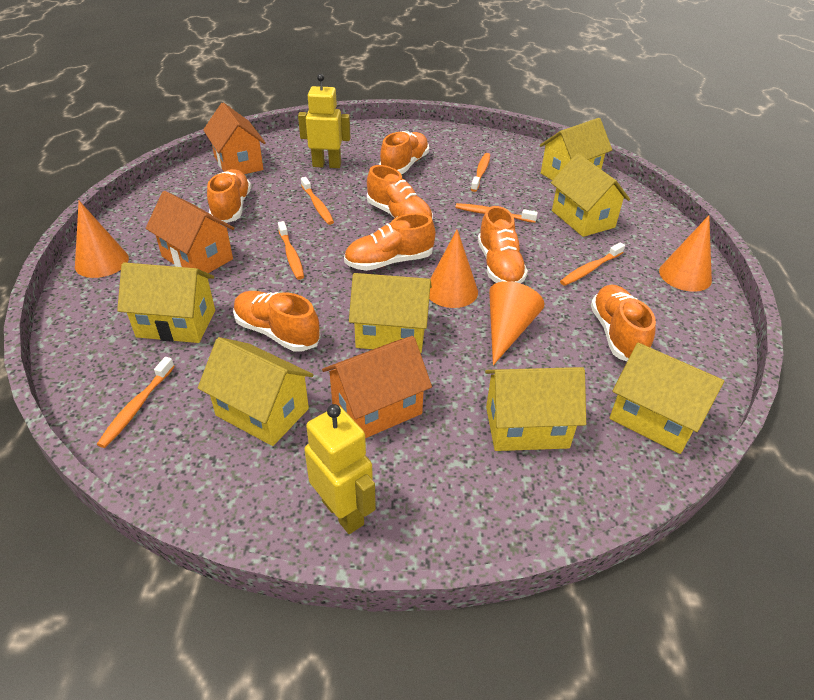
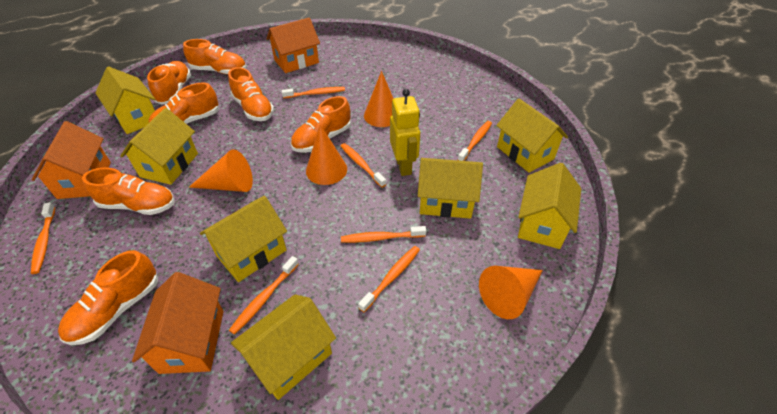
orange toothbrush: 6 -> 7
yellow robot: 2 -> 1

